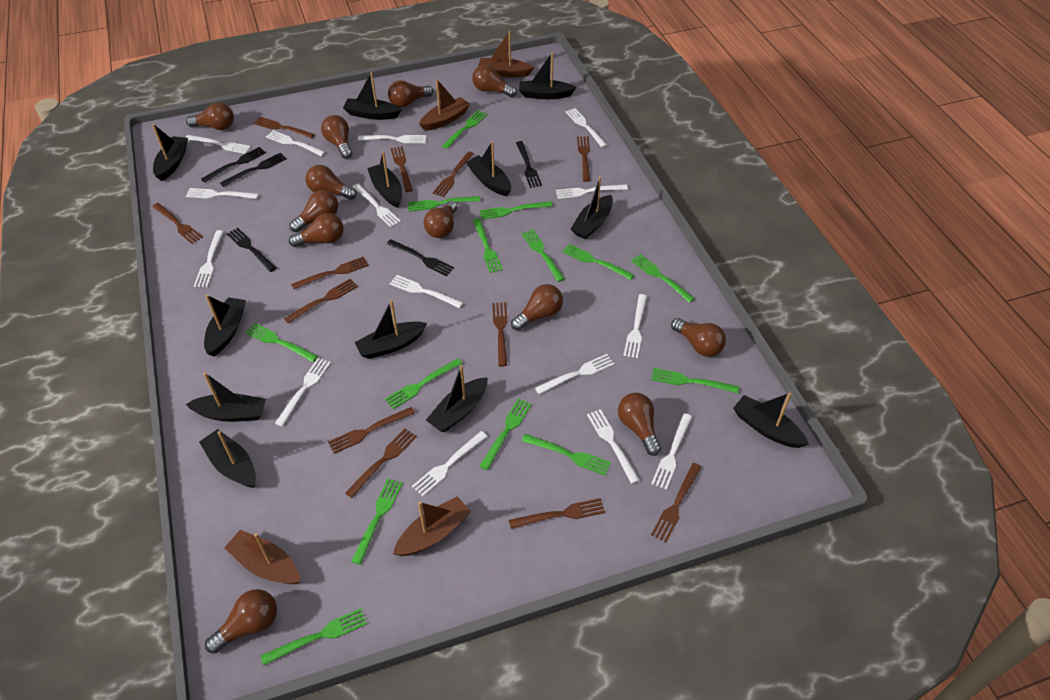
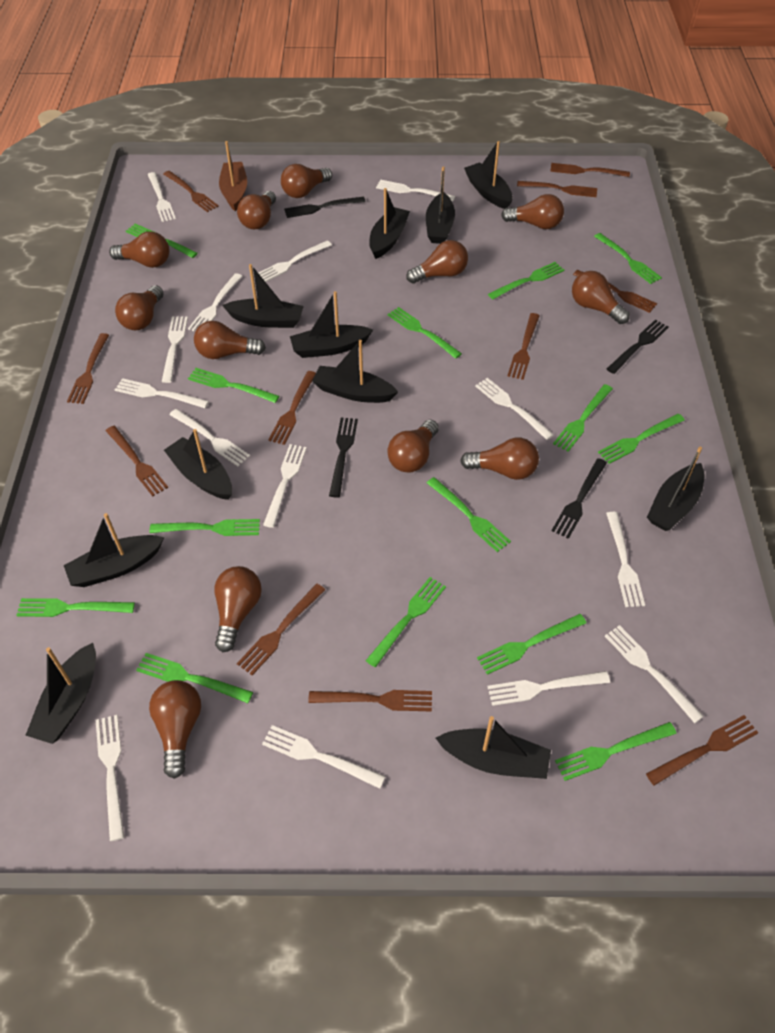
black boat: 12 -> 11
black fork: 5 -> 4
brown boat: 4 -> 1
brown fork: 12 -> 11
white fork: 15 -> 14

